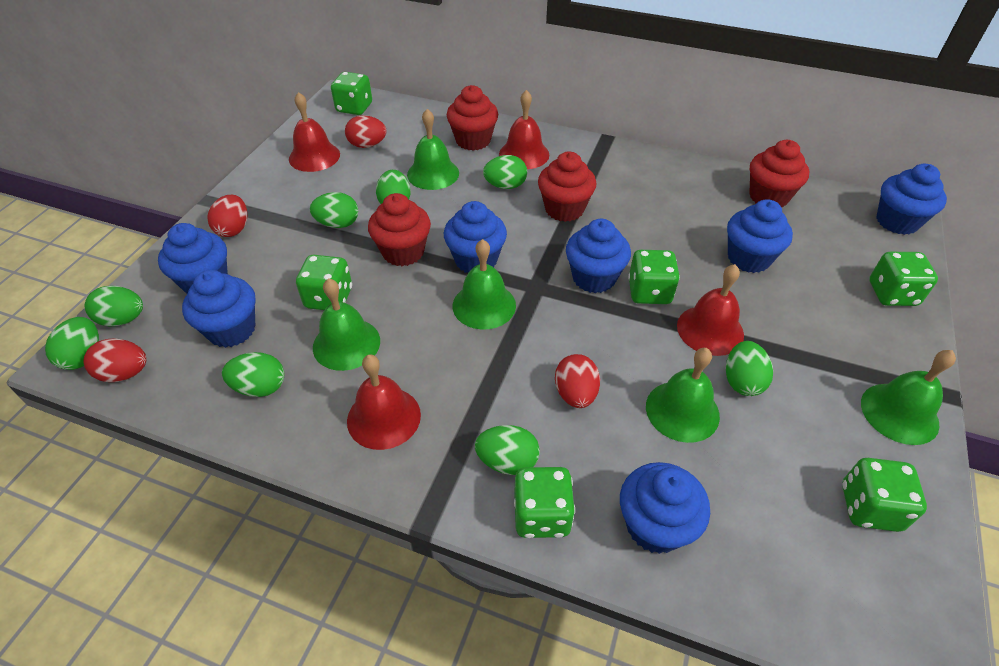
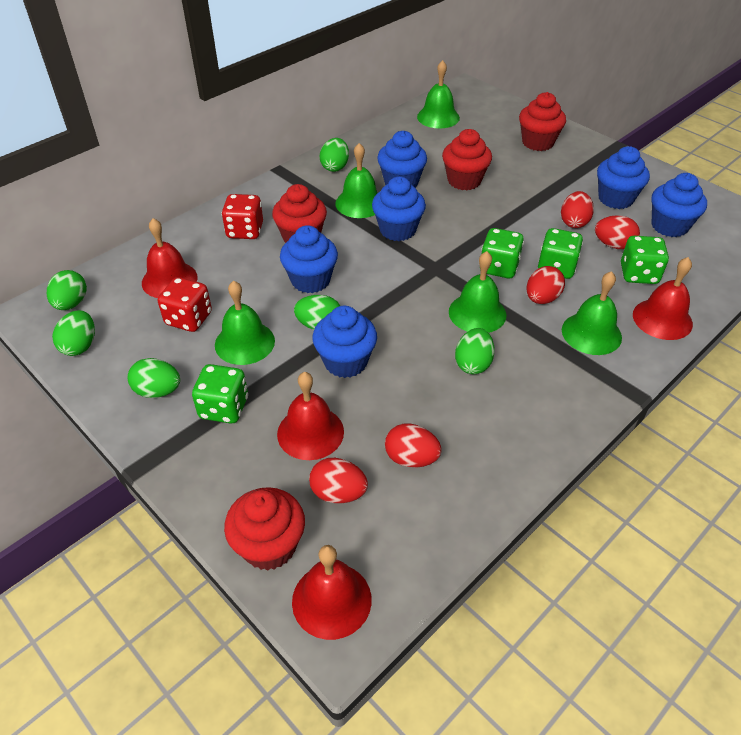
blue cupcake: 7 -> 6
green dice: 6 -> 4
green egg: 8 -> 6
red dice: 0 -> 2
red egg: 4 -> 5

